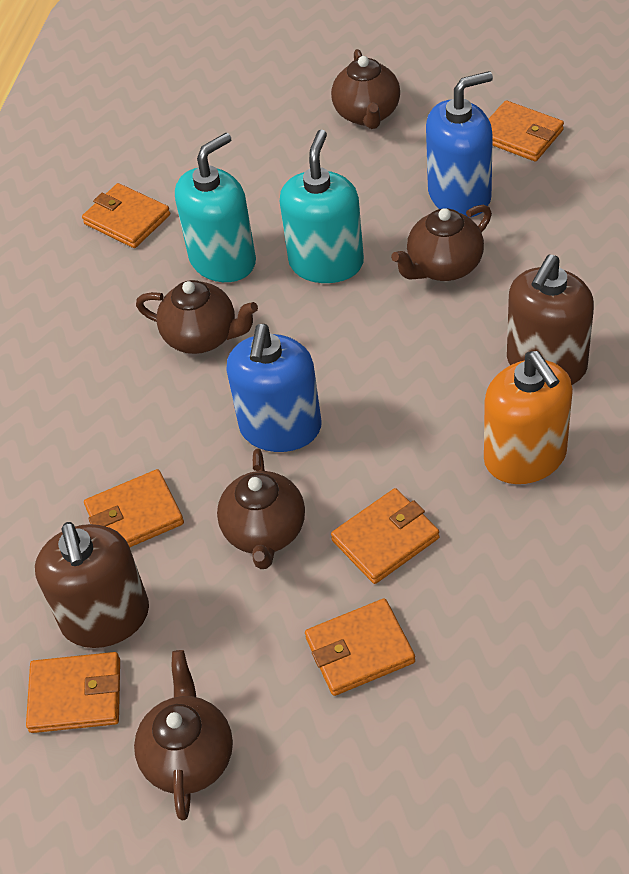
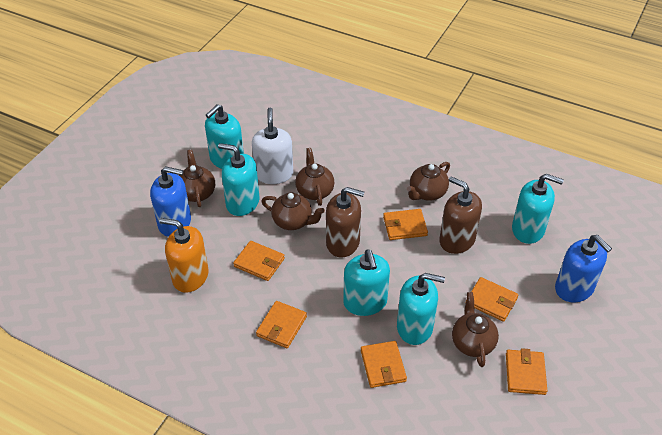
turquoise soap dispenser: 2 -> 5
white soap dispenser: 0 -> 1

